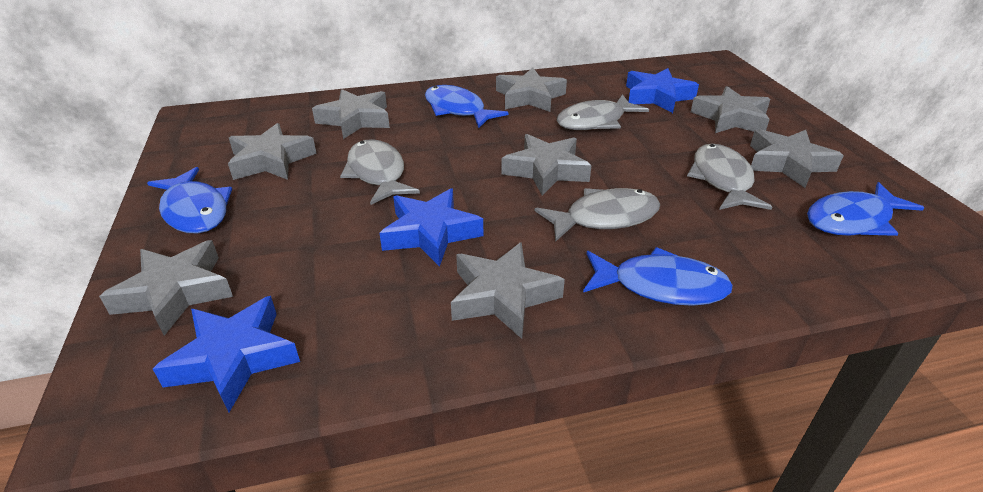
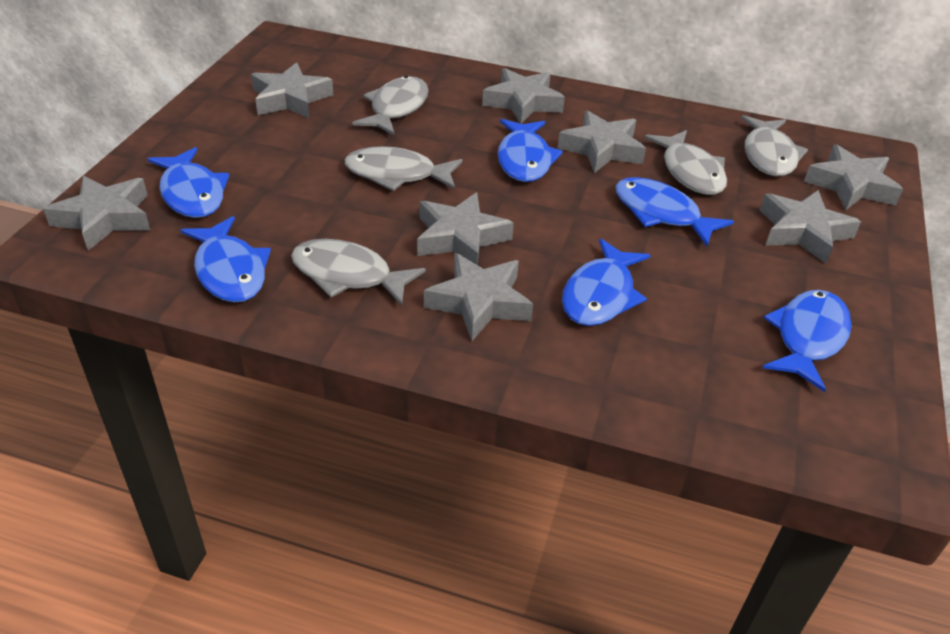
blue fish: 4 -> 6
blue star: 3 -> 0
grey fish: 4 -> 5

